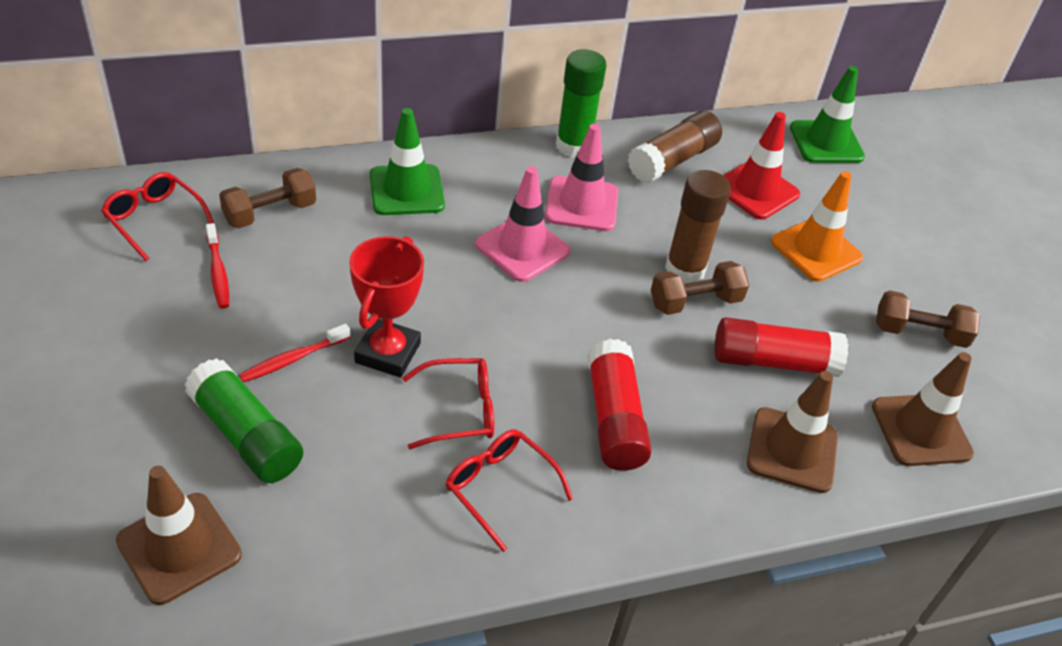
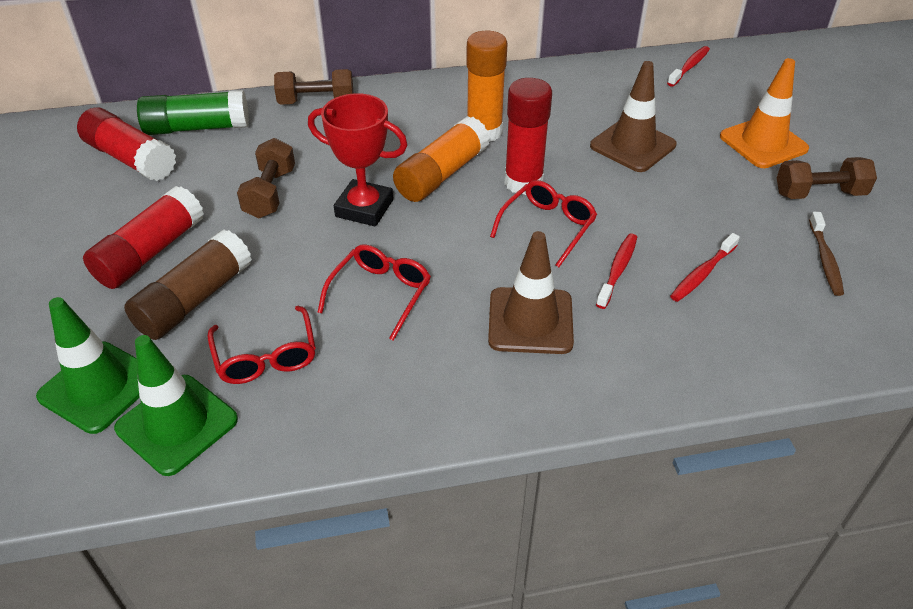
brown glue stick: 2 -> 1
brown toothbrush: 0 -> 1
brown traffic cone: 3 -> 2
green glue stick: 2 -> 1
orange glue stick: 0 -> 2
pink traffic cone: 2 -> 0
red glue stick: 2 -> 3
red toothbrush: 2 -> 3
red traffic cone: 1 -> 0

